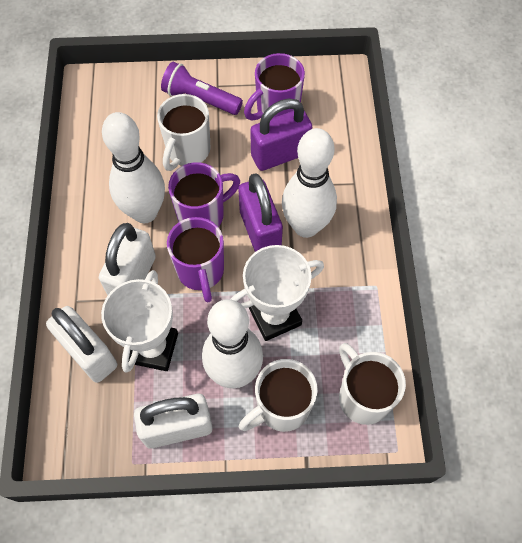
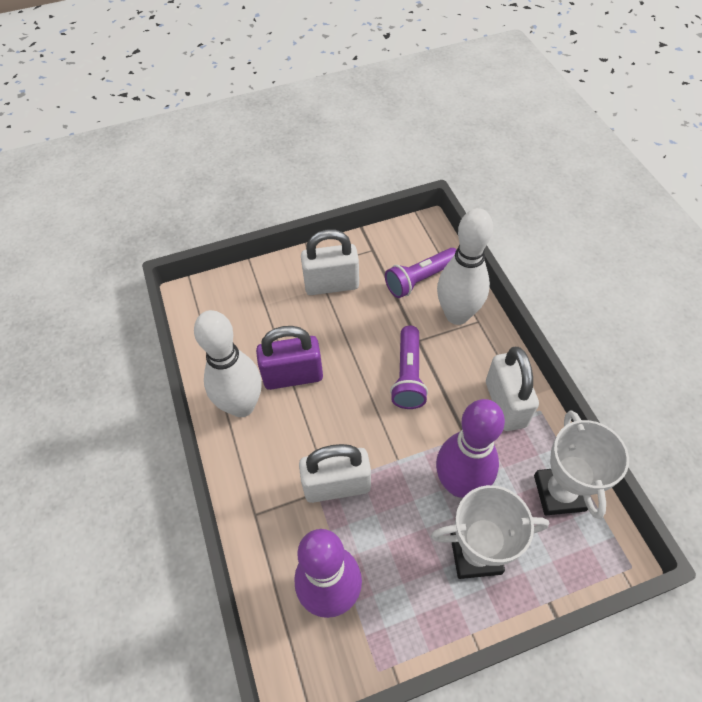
purple bowling pin: 0 -> 2
purple flashlight: 1 -> 2
purple mug: 3 -> 0
purple padlock: 2 -> 1
white bowling pin: 3 -> 2
white mug: 3 -> 0

